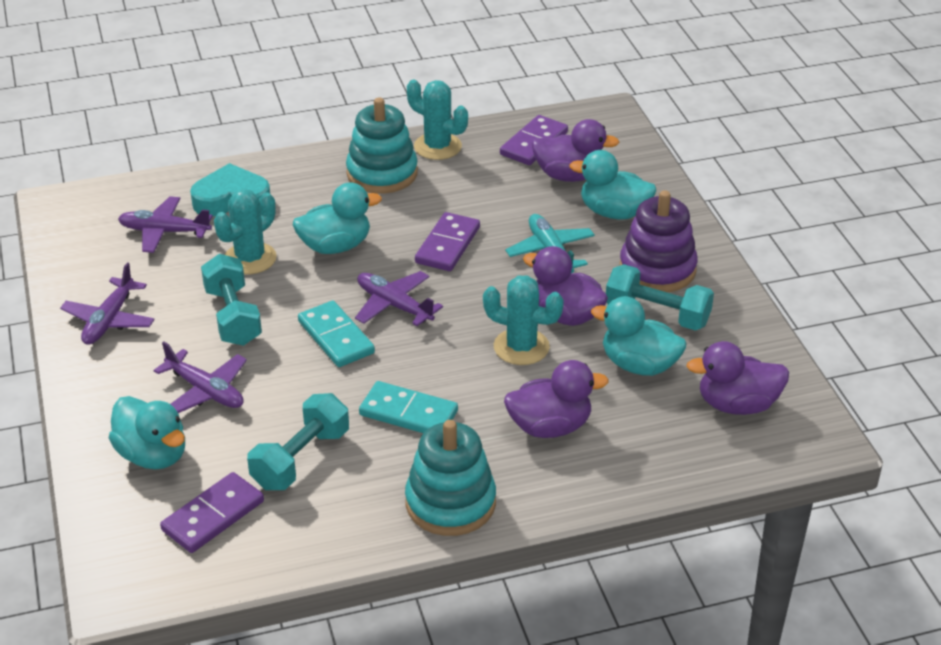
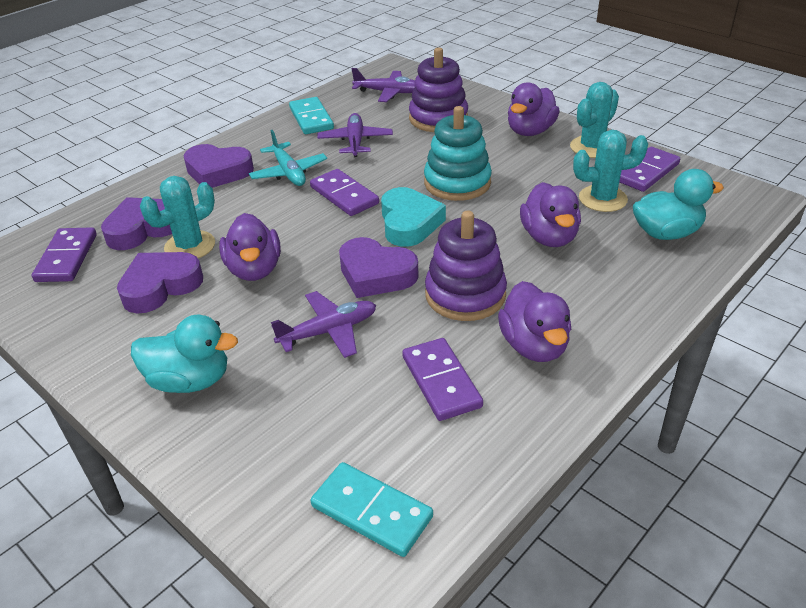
purple domino: 3 -> 4
purple heart: 0 -> 4
purple plane: 4 -> 3
purple stacking toy: 1 -> 2
turquoise duck: 4 -> 2
turquoise dumbbell: 3 -> 0
turquoise stacking toy: 2 -> 1

